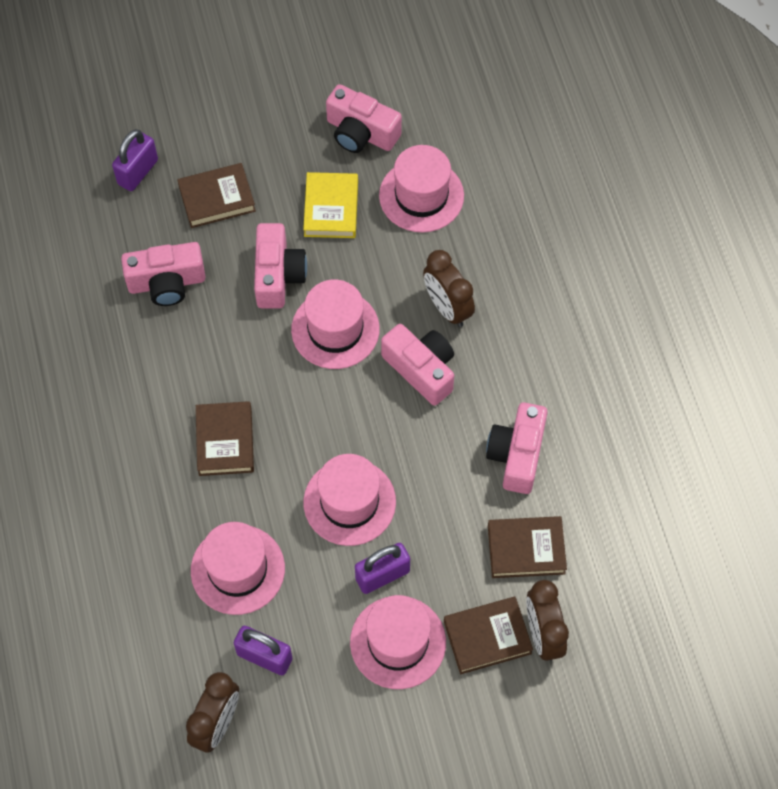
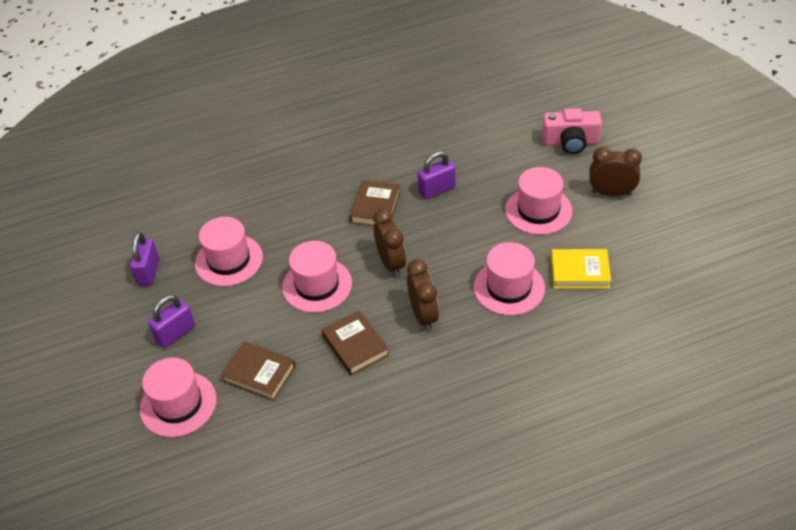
brown book: 4 -> 3
pink camera: 5 -> 1

